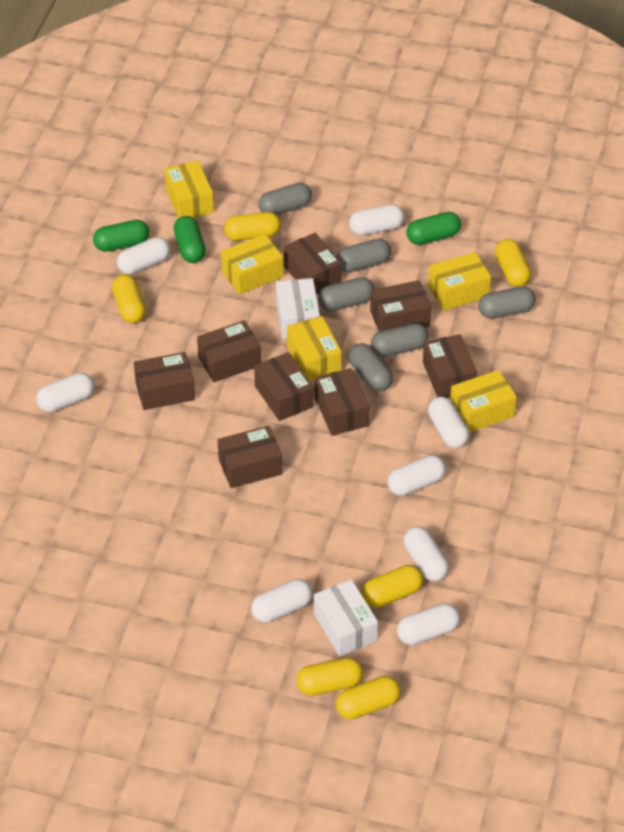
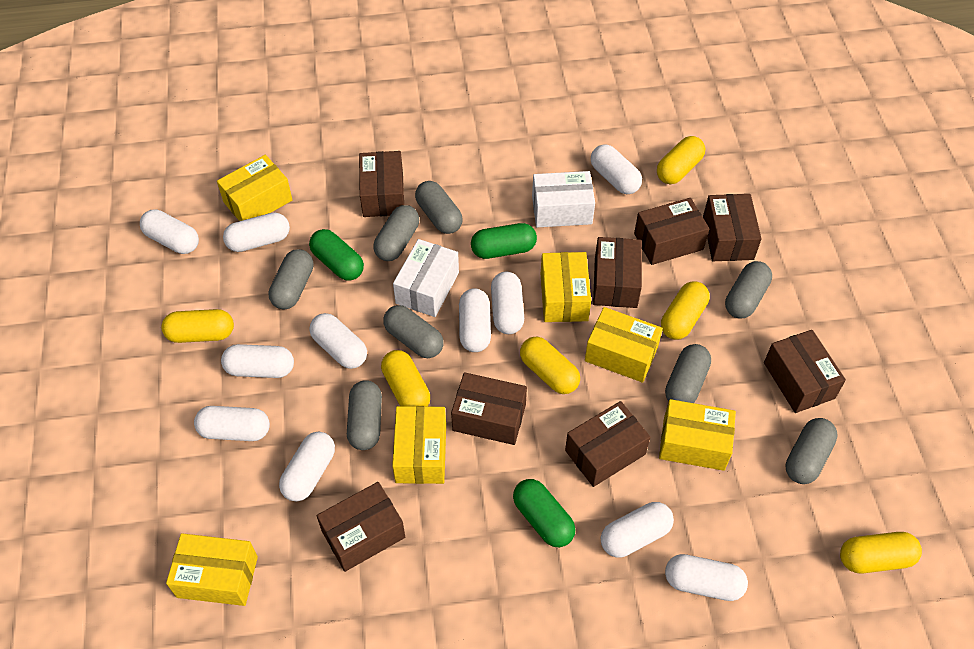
grey capsule: 6 -> 8
white capsule: 8 -> 11
yellow box: 5 -> 6

